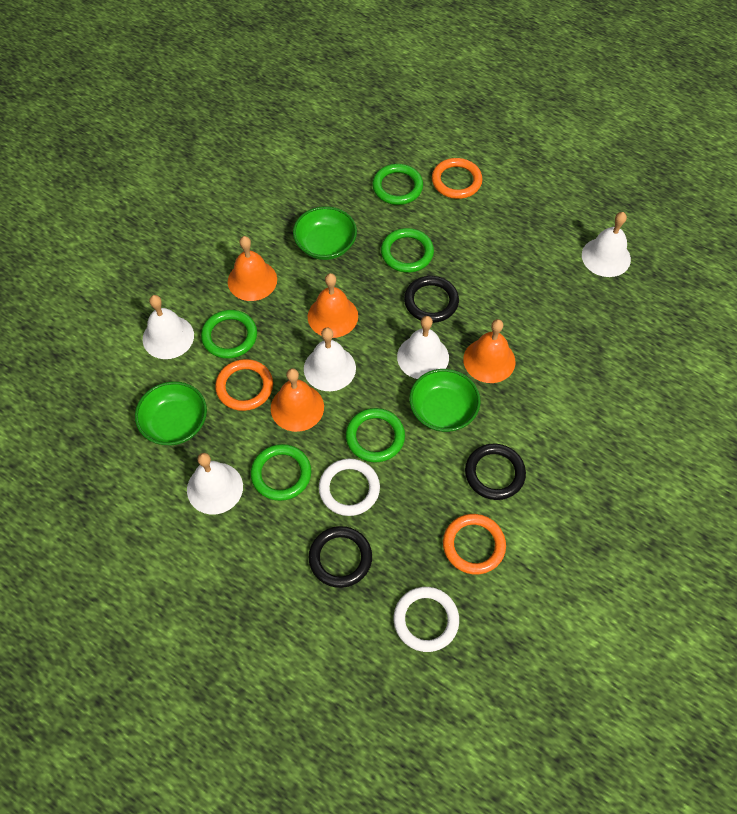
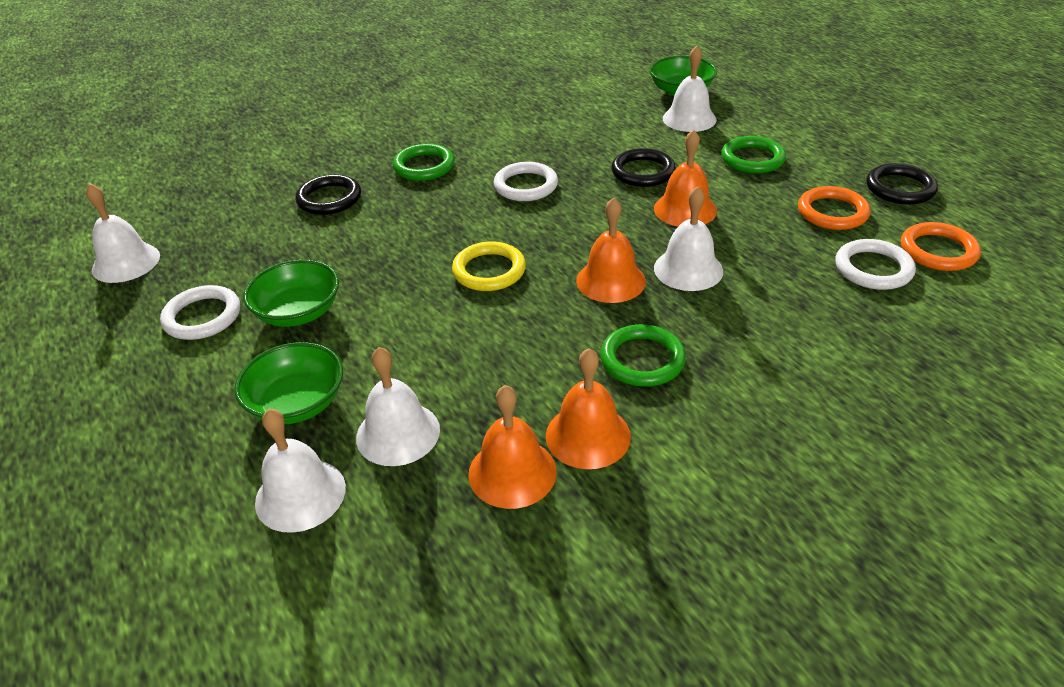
green ring: 5 -> 3
orange ring: 3 -> 2
white ring: 2 -> 3
yellow ring: 0 -> 1

